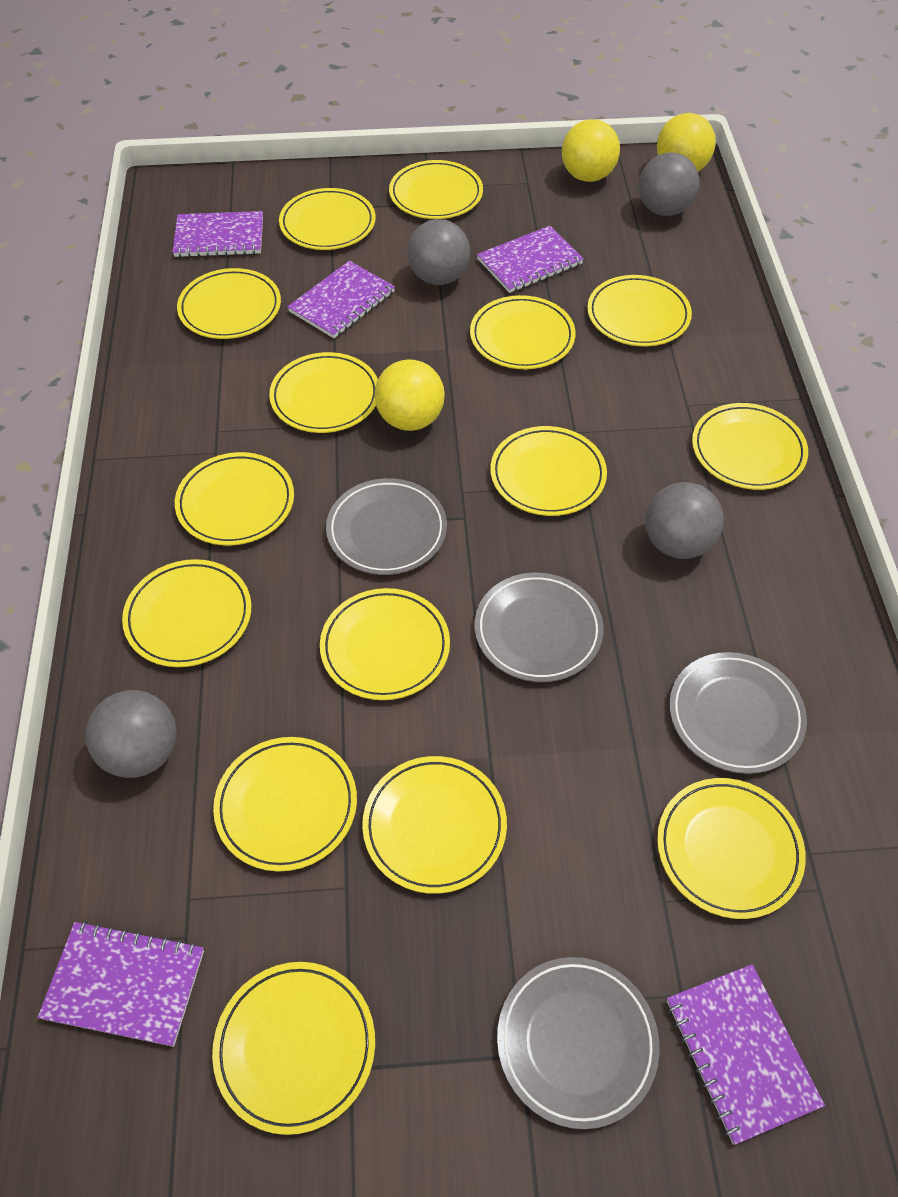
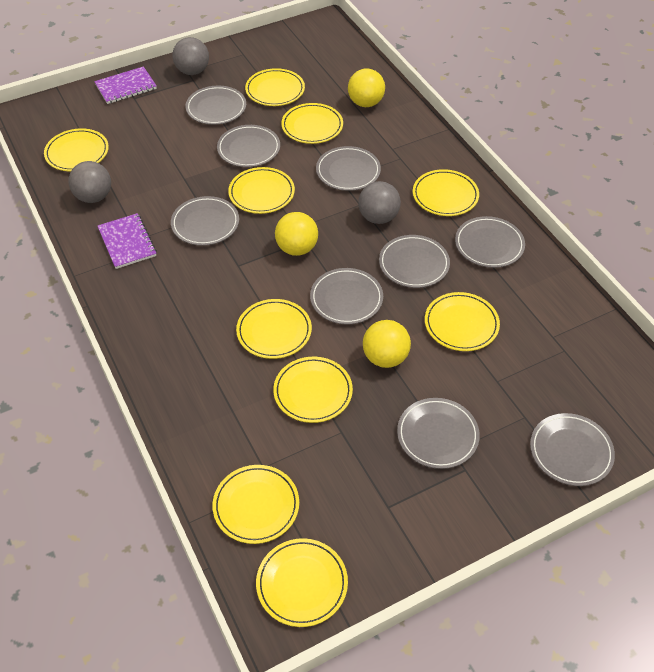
grey ball: 4 -> 3
grey plate: 4 -> 9
purple notebook: 5 -> 2
yellow plate: 15 -> 10

